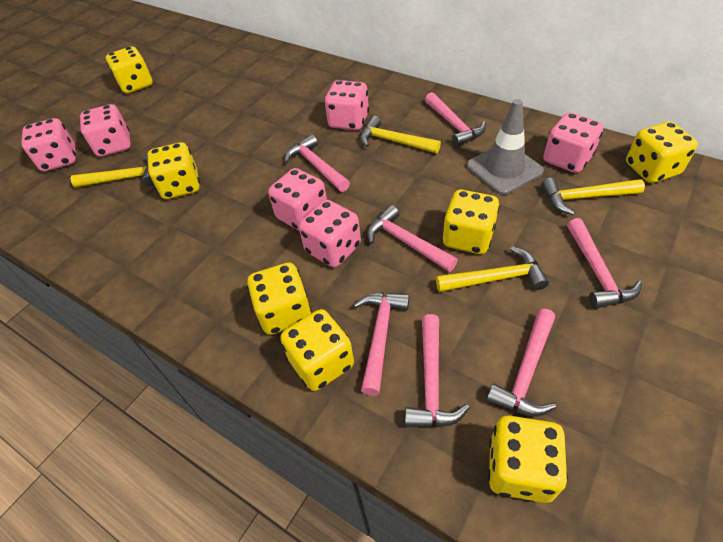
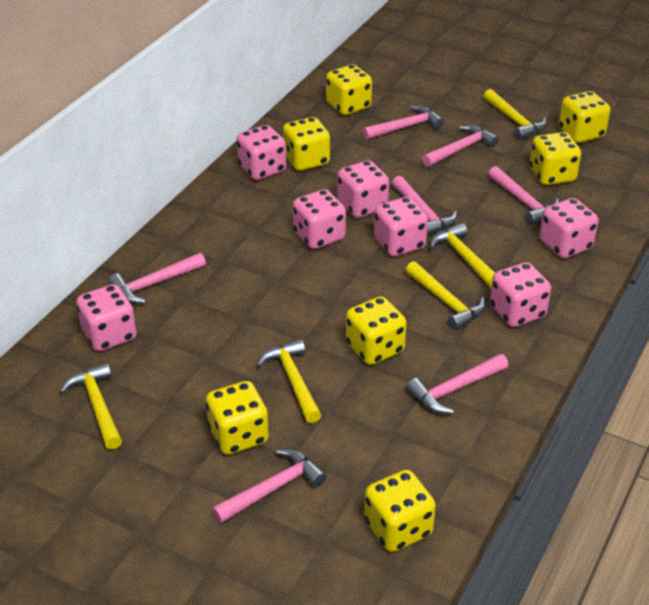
grey traffic cone: 1 -> 0
pink dice: 6 -> 7
yellow hammer: 4 -> 5

